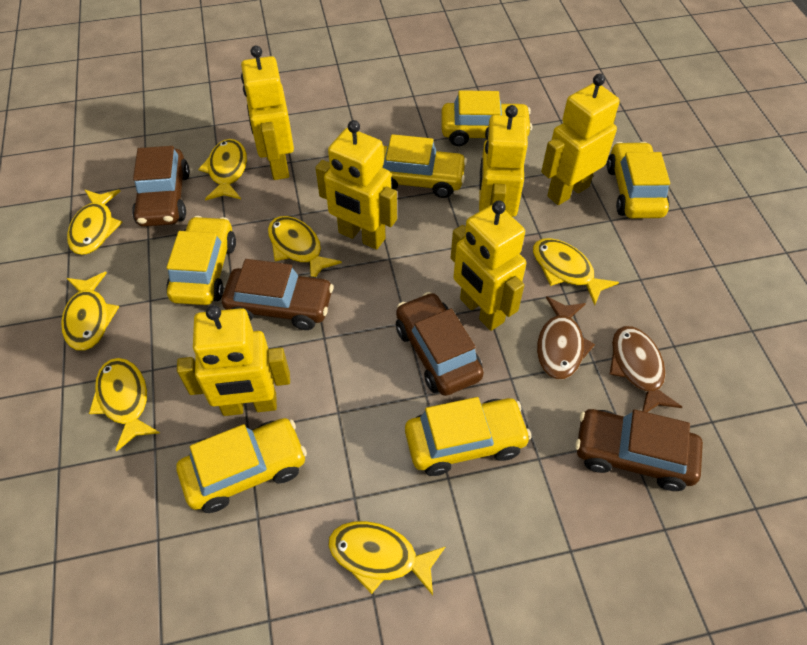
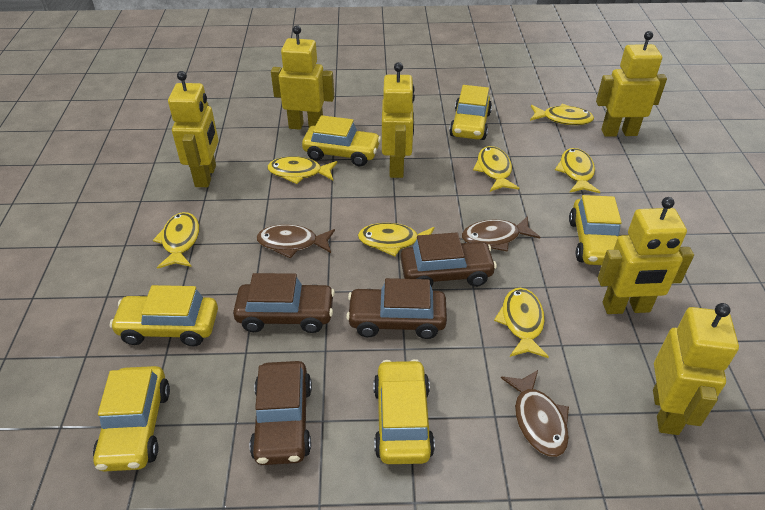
brown fish: 2 -> 3

